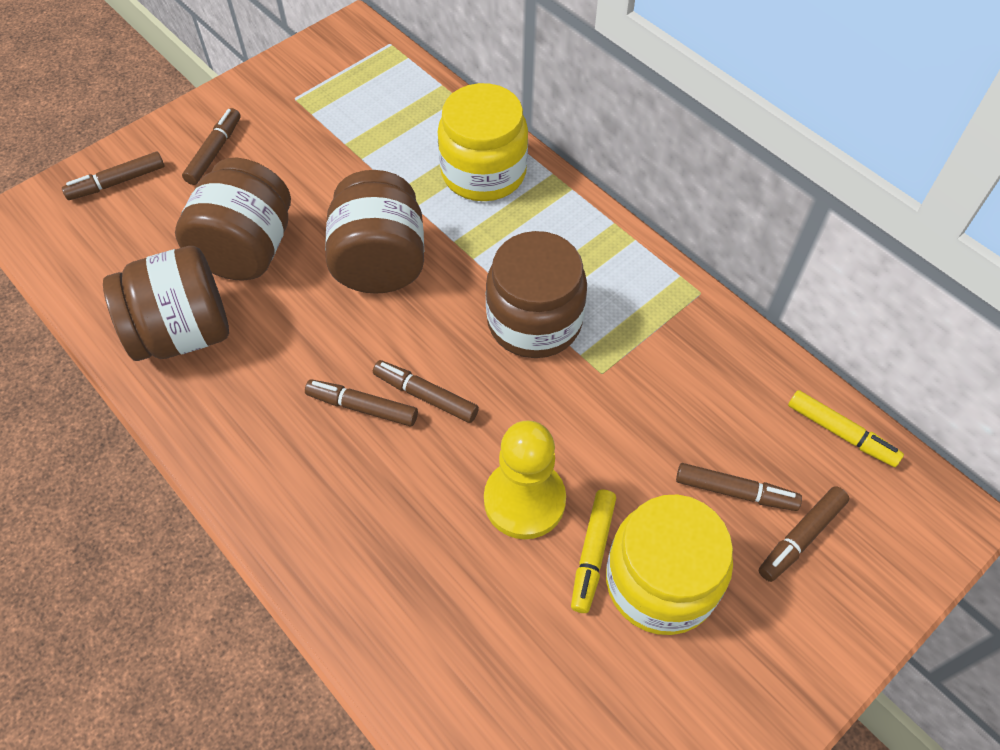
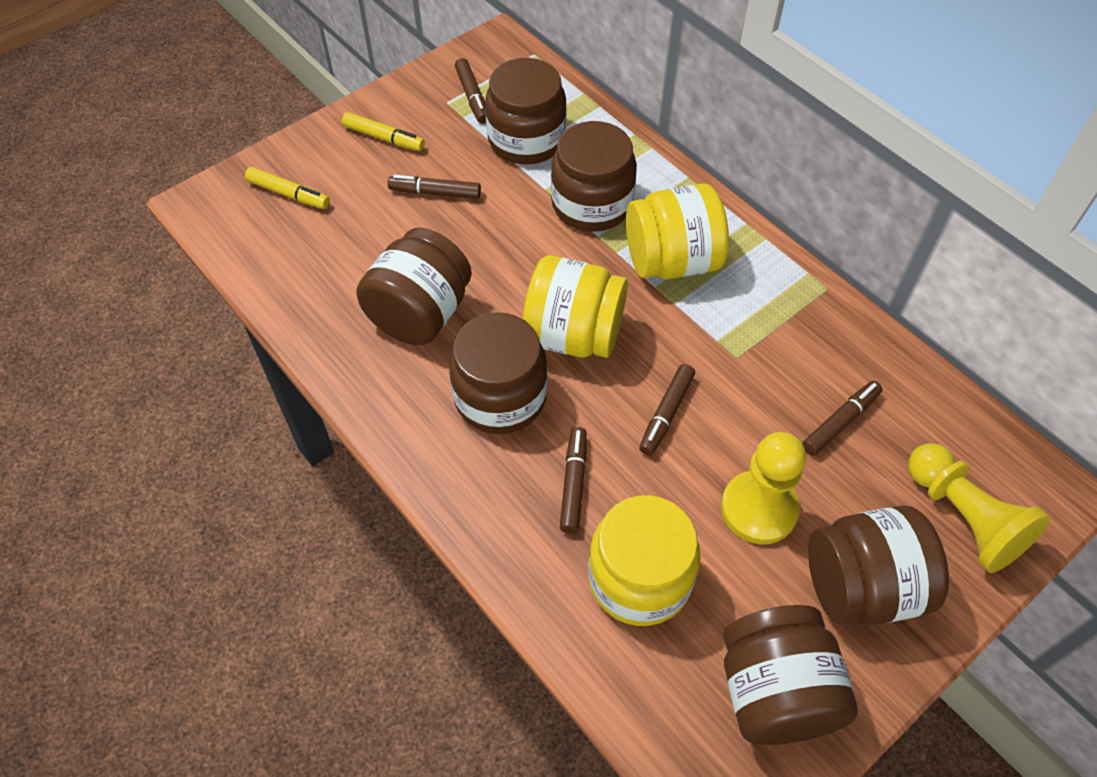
brown jar: 4 -> 6
brown marker: 6 -> 5
yellow jar: 2 -> 3
yellow pawn: 1 -> 2

